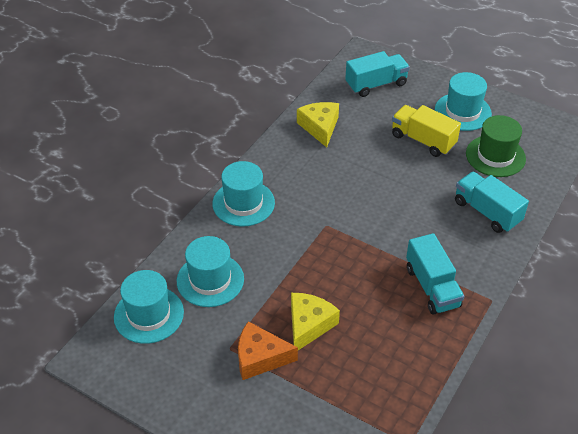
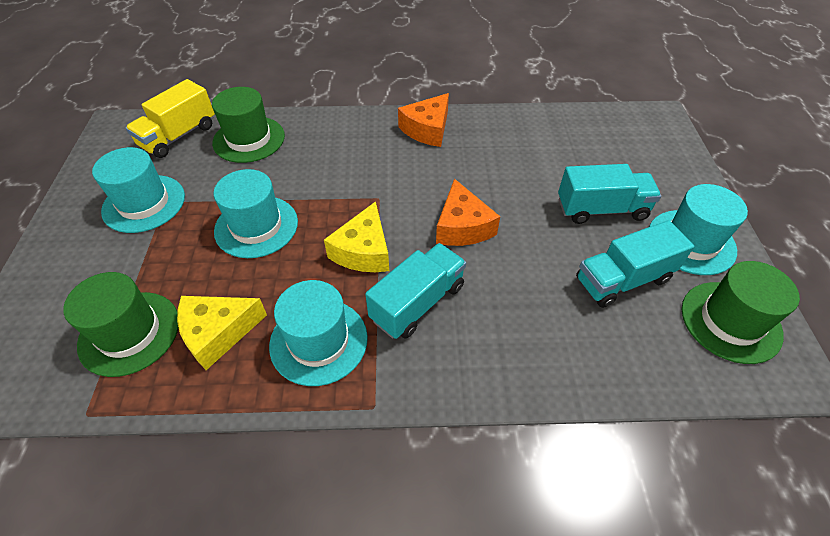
green hat: 1 -> 3
orange cheese: 1 -> 2

